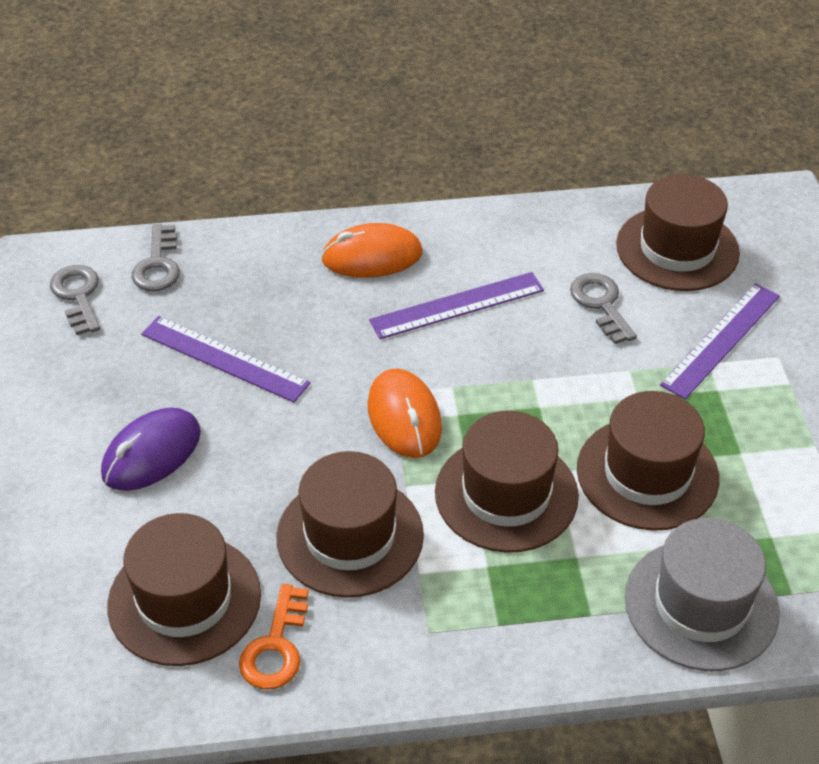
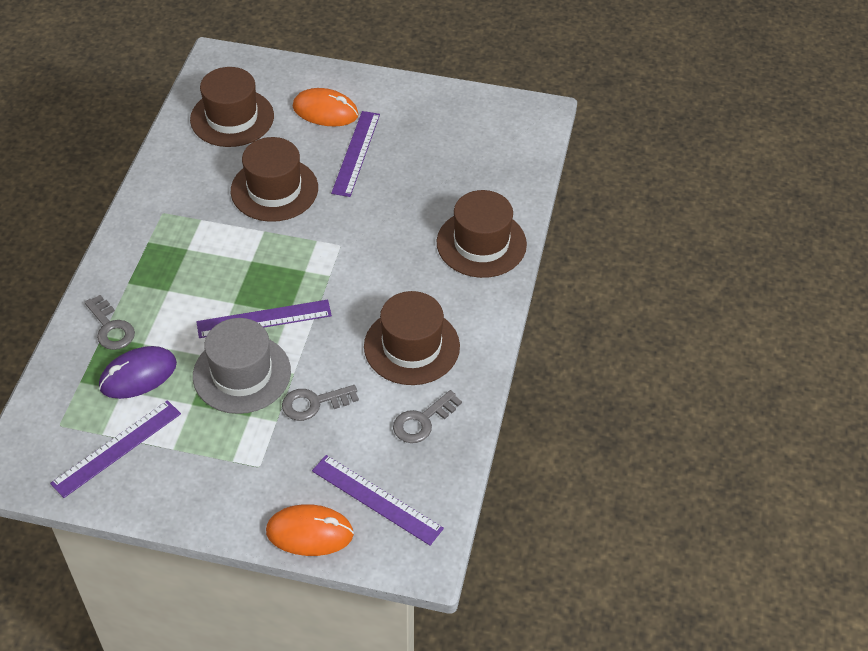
brown hat: 5 -> 4
orange key: 1 -> 0
purple ruler: 3 -> 4

